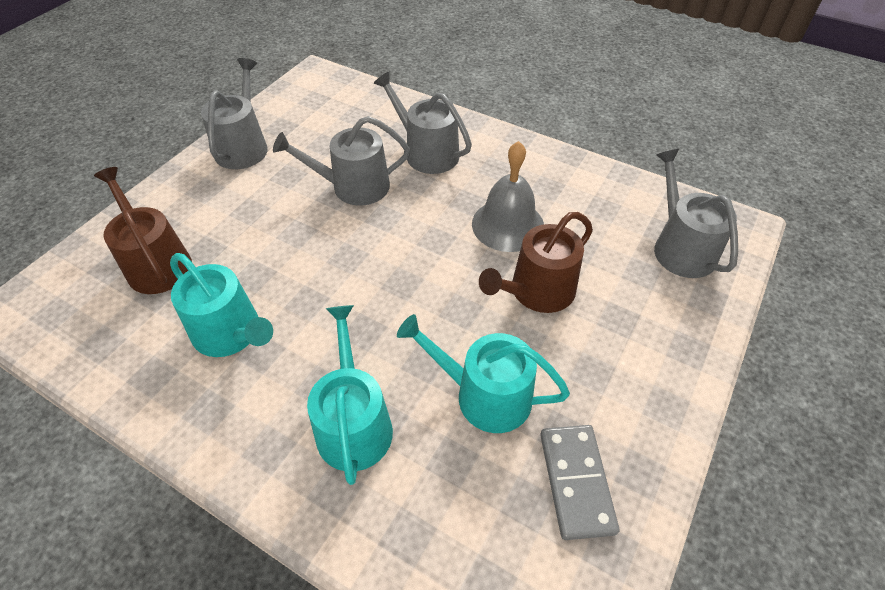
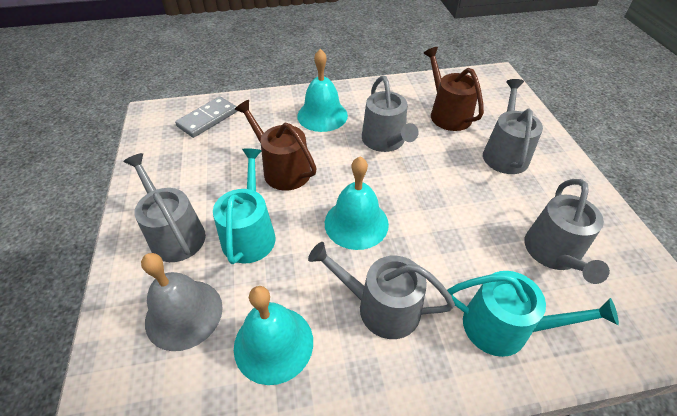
grey watering can: 4 -> 5
turquoise bell: 0 -> 3
turquoise watering can: 3 -> 2

